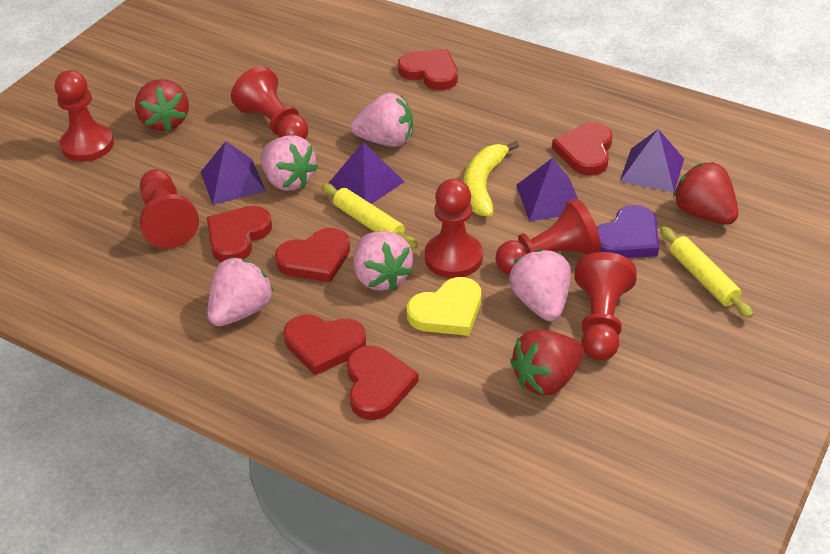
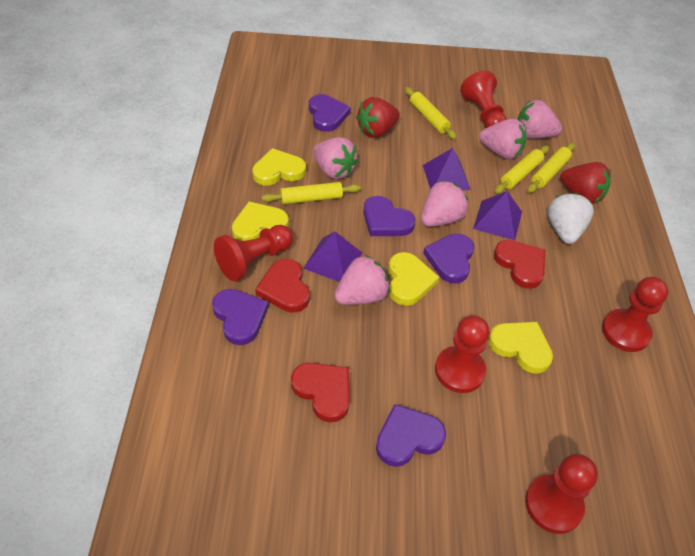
purple heart: 1 -> 5
purple pyramid: 4 -> 3
red heart: 6 -> 3
red pawn: 6 -> 5
red strawberry: 3 -> 2
white strawberry: 0 -> 1
yellow banana: 1 -> 0
yellow heart: 1 -> 4
yellow rolling pin: 2 -> 4

